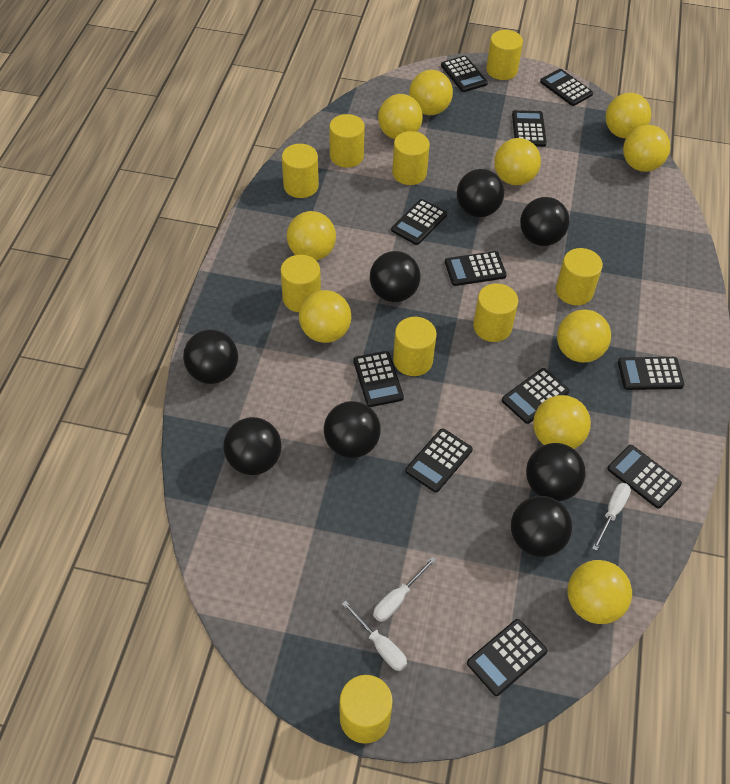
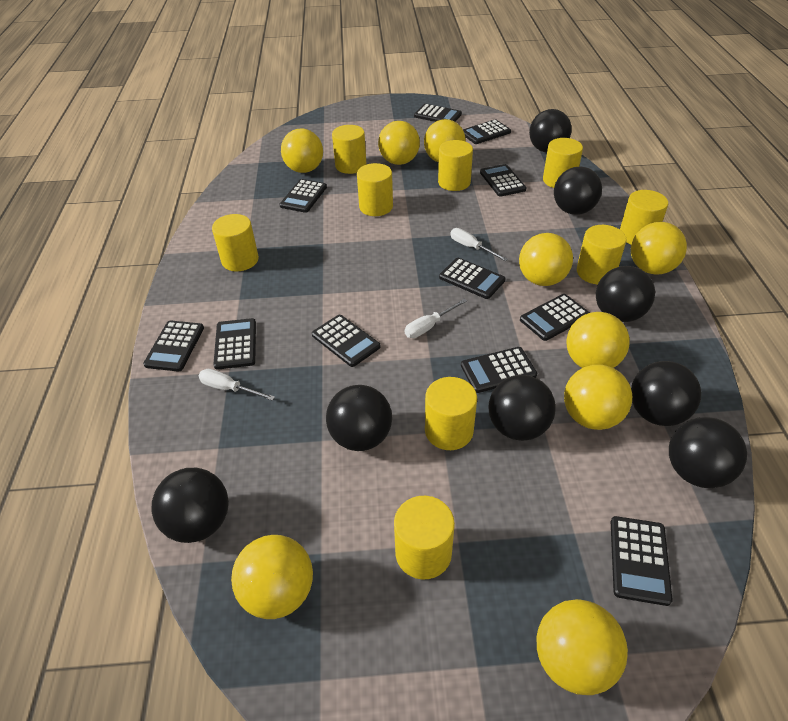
yellow ball: 10 -> 9

